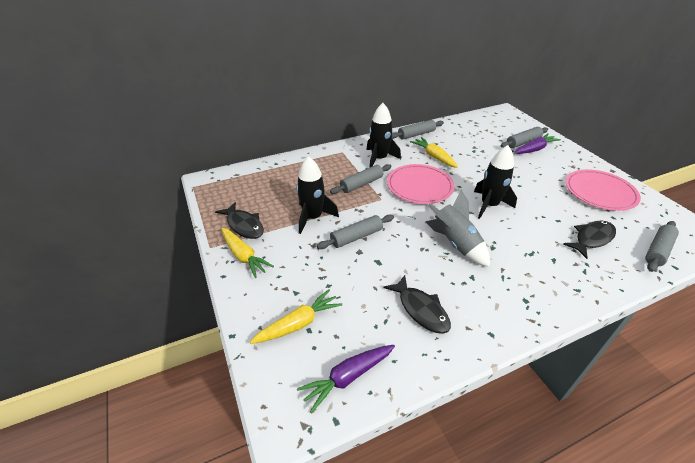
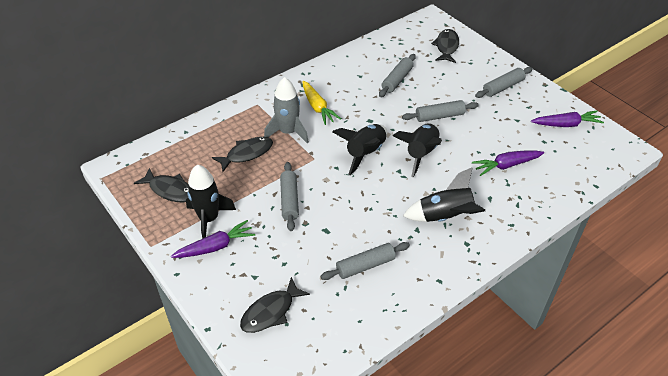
black fish: 3 -> 4
black rocket: 3 -> 4
pink plate: 2 -> 0
purple carrot: 2 -> 3
yellow carrot: 3 -> 1

